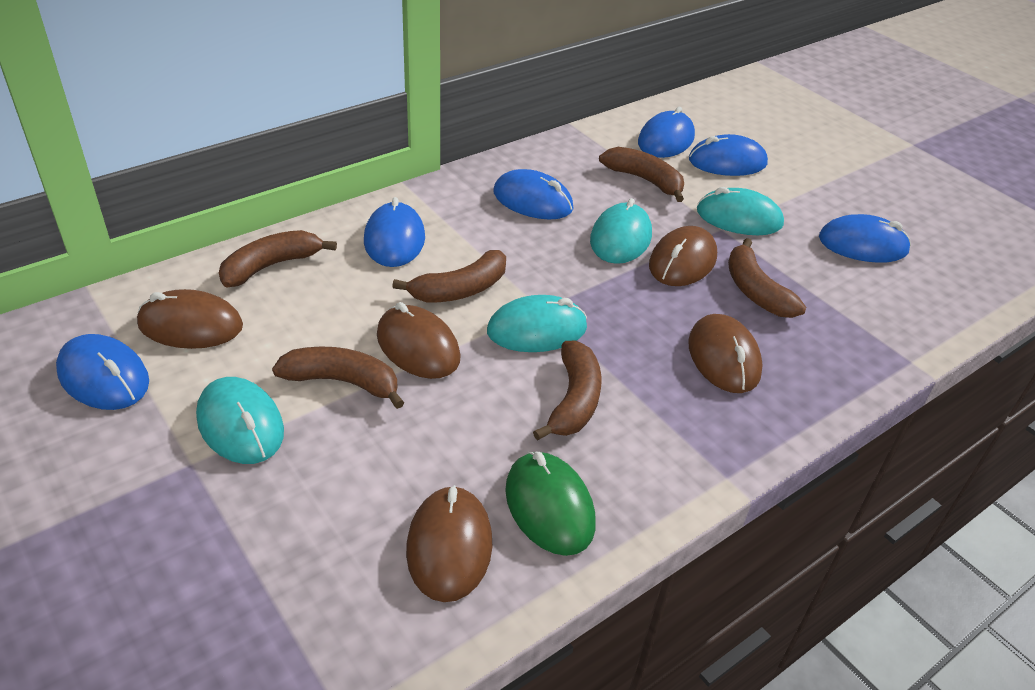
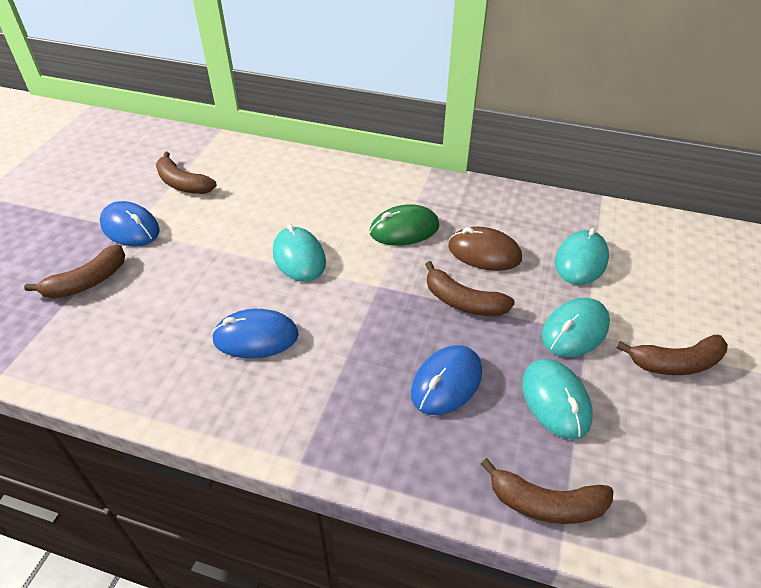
blue mouse: 6 -> 3
brown banana: 6 -> 5
brown mouse: 5 -> 1

